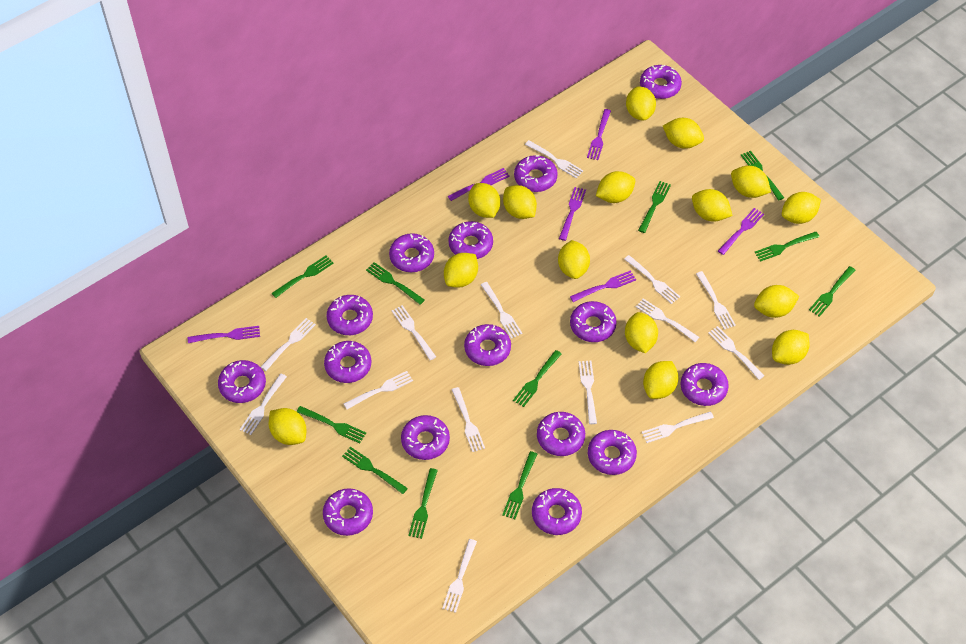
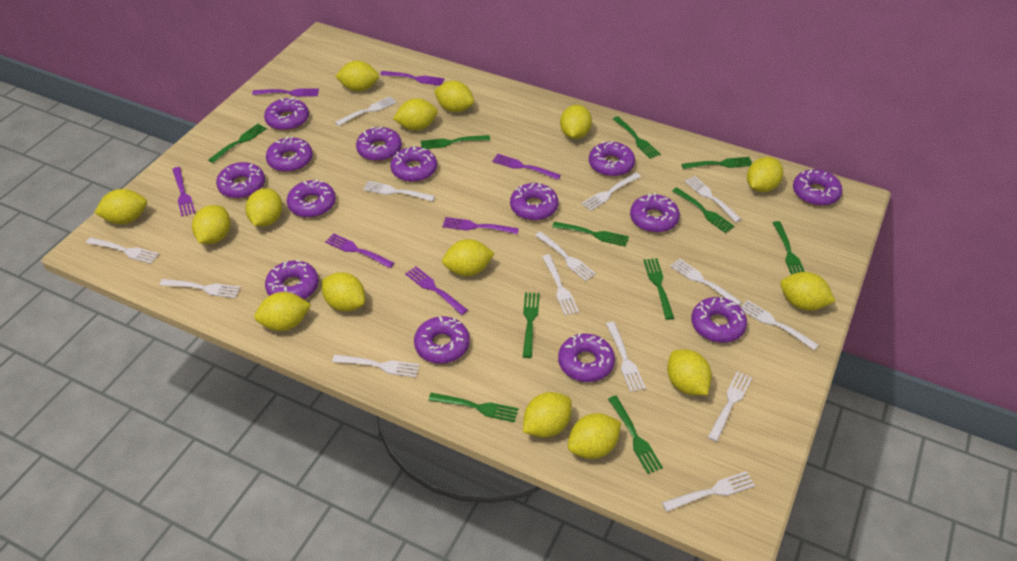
purple donut: 15 -> 14
purple fork: 6 -> 7

